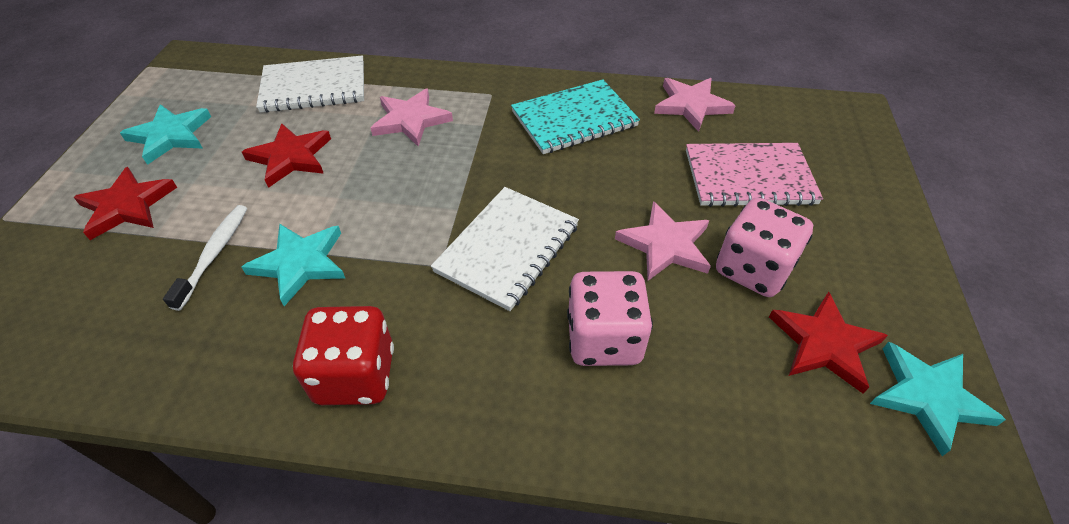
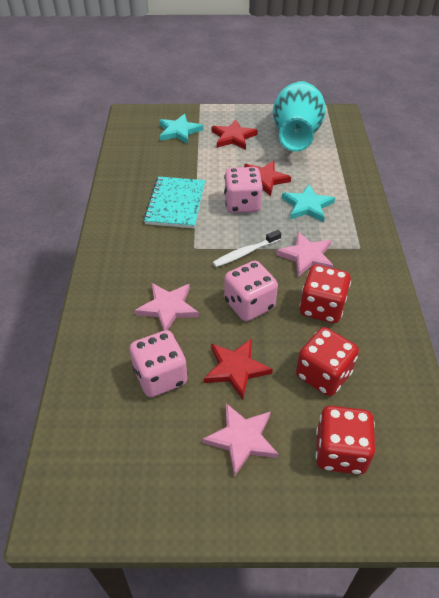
pink dice: 2 -> 3
pink notebook: 1 -> 0
red dice: 1 -> 3
turquoise star: 3 -> 2
turquoise vase: 0 -> 1
white notebook: 2 -> 0

